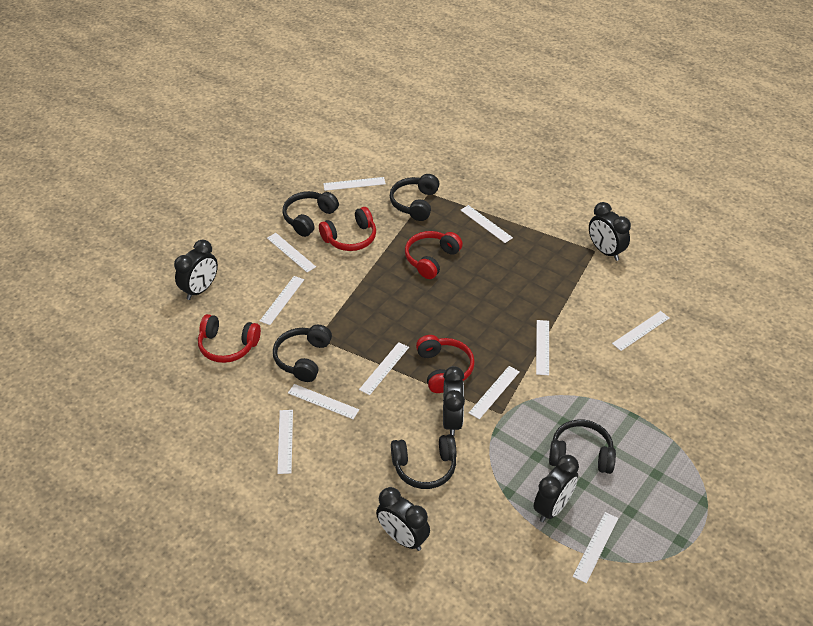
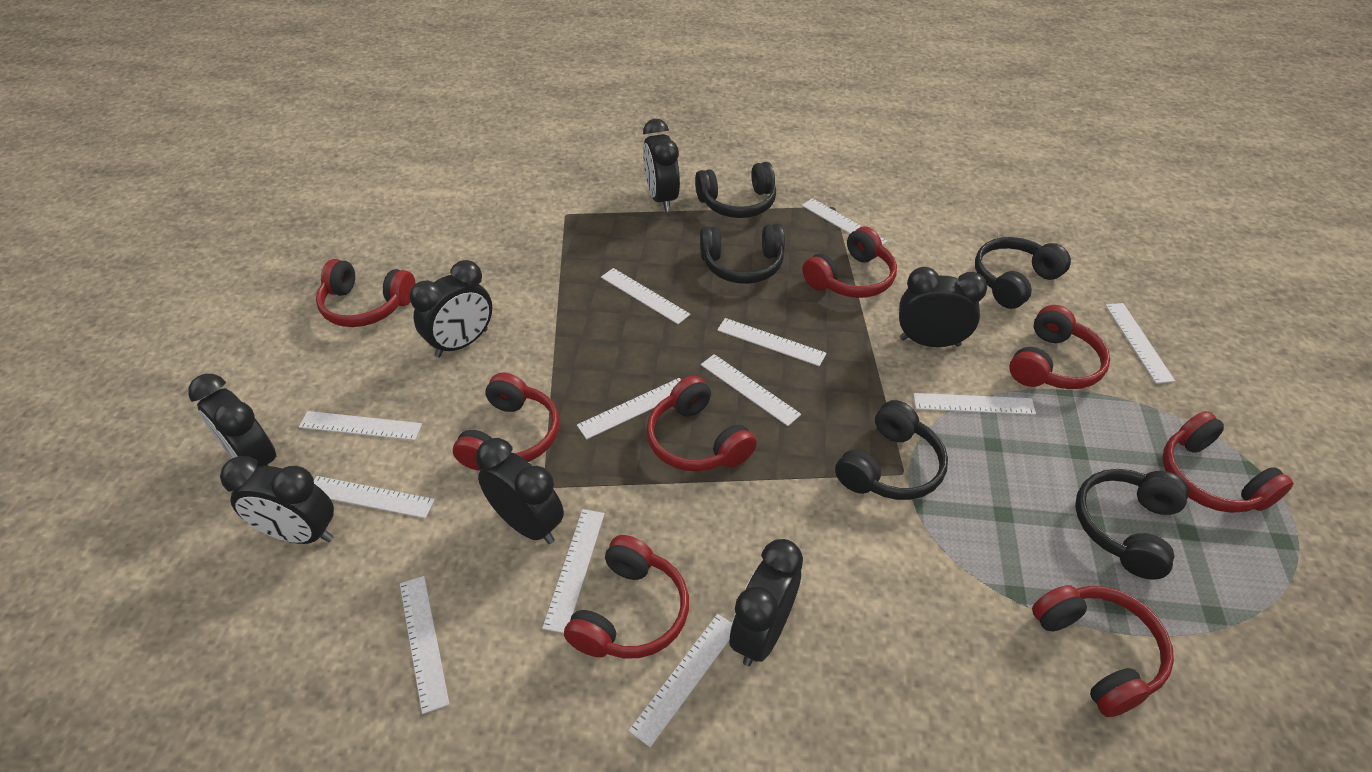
black clock: 5 -> 7
red headphones: 4 -> 8
white ruler: 11 -> 12

